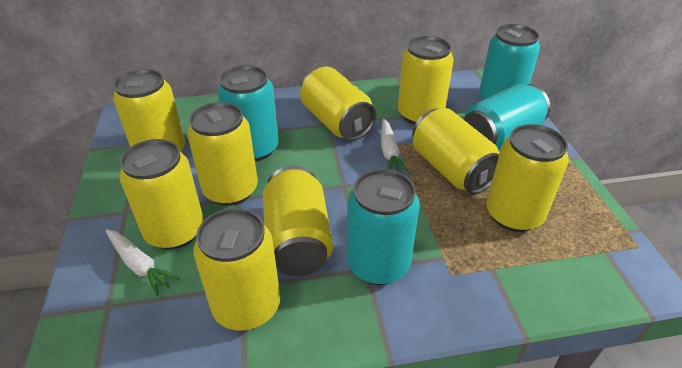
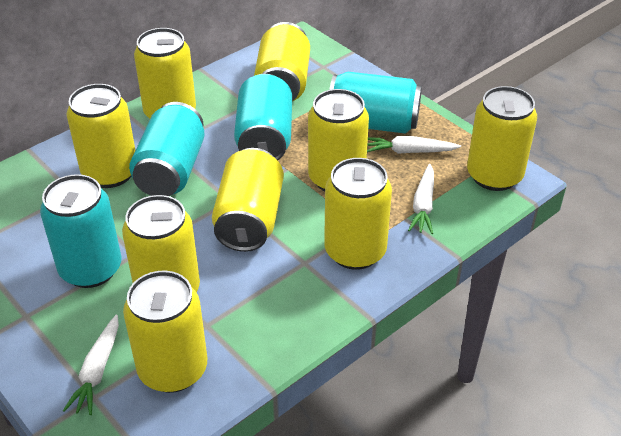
white carrot: 2 -> 3

